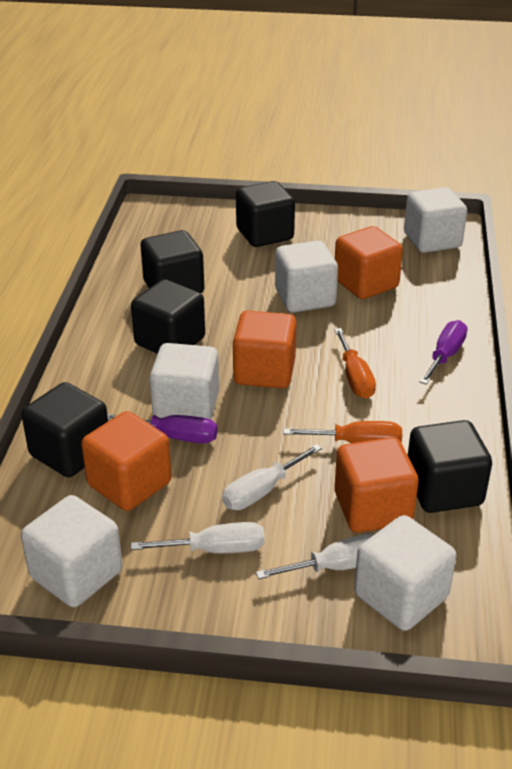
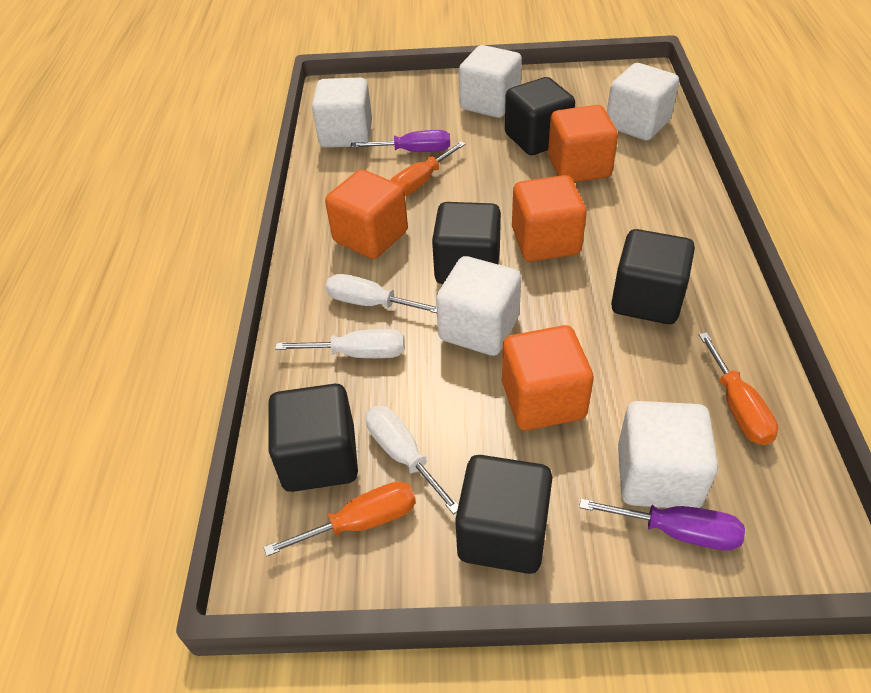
orange screwdriver: 2 -> 3

